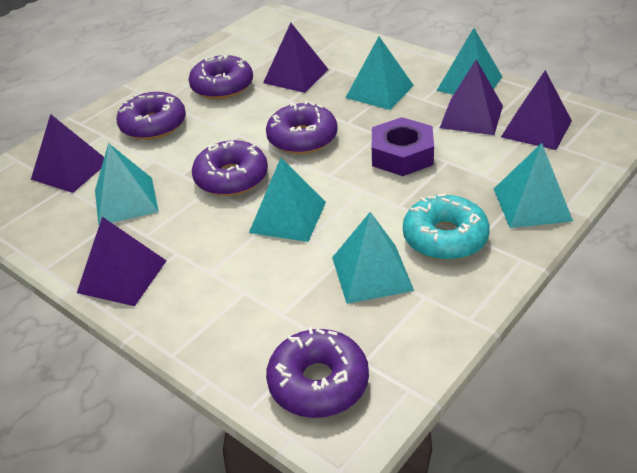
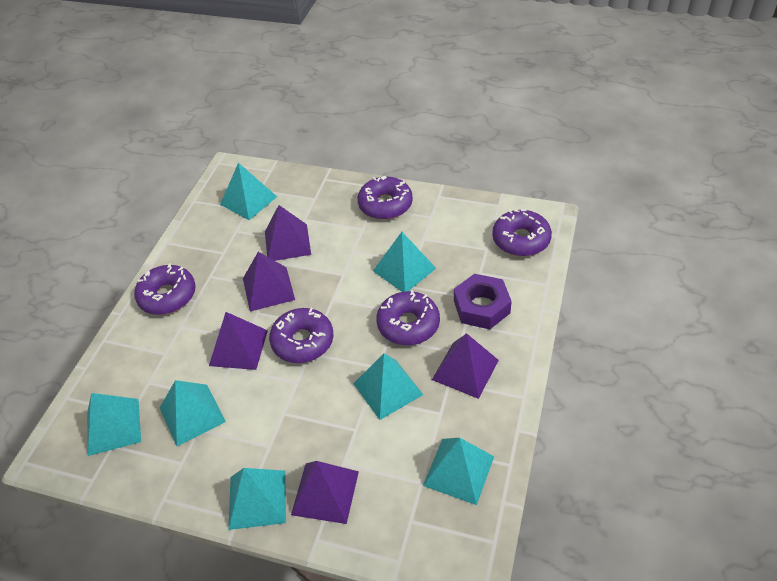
turquoise donut: 1 -> 0
turquoise pyramid: 6 -> 7

